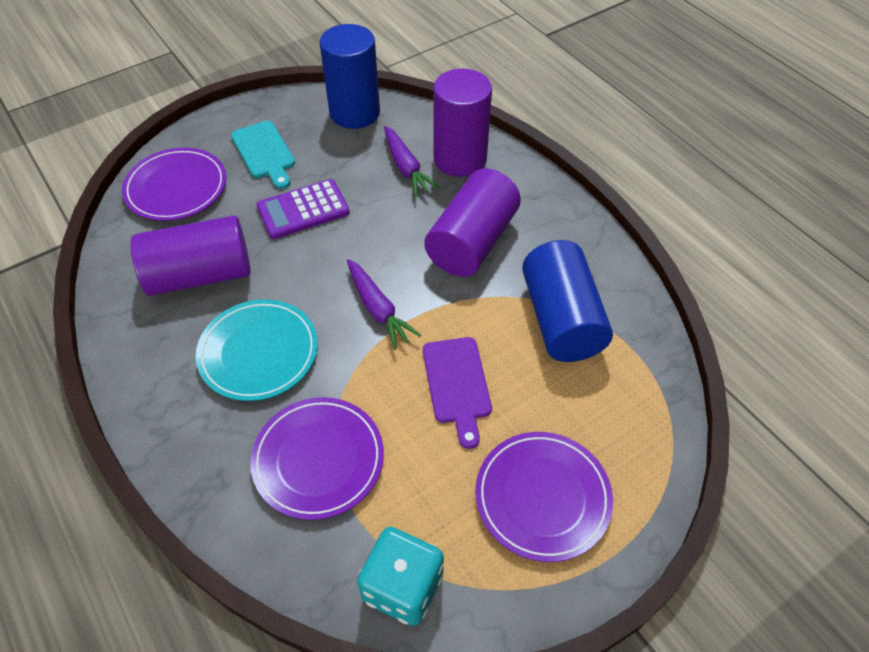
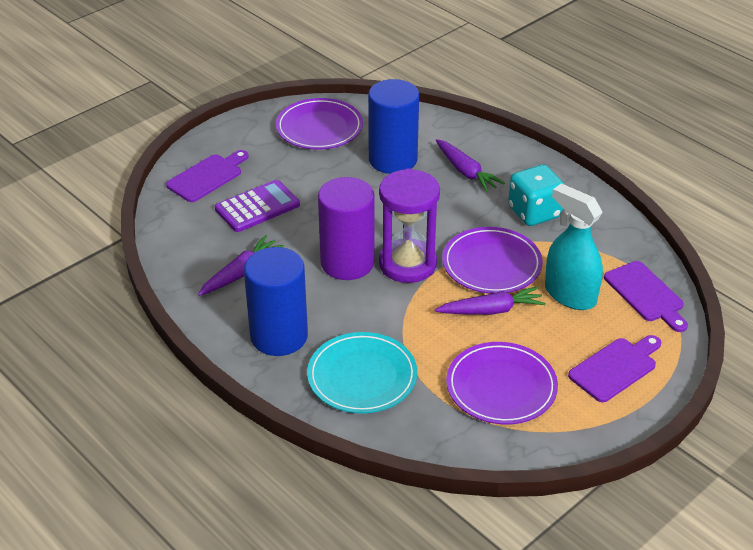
purple carrot: 2 -> 3
purple cutting board: 1 -> 3
purple cylinder: 3 -> 1
purple hourglass: 0 -> 1
turquoise cutting board: 1 -> 0
turquoise spray bottle: 0 -> 1

